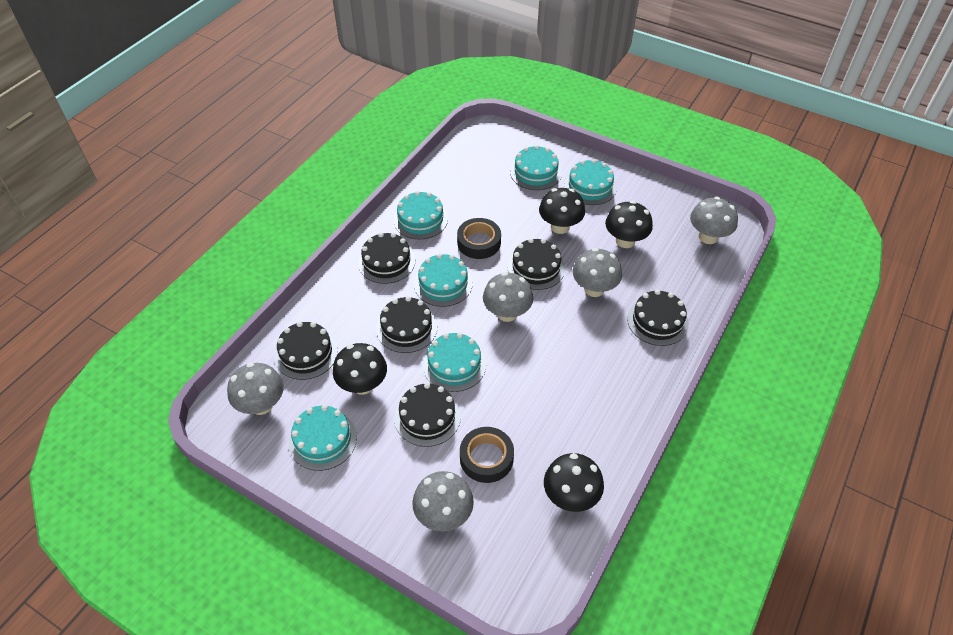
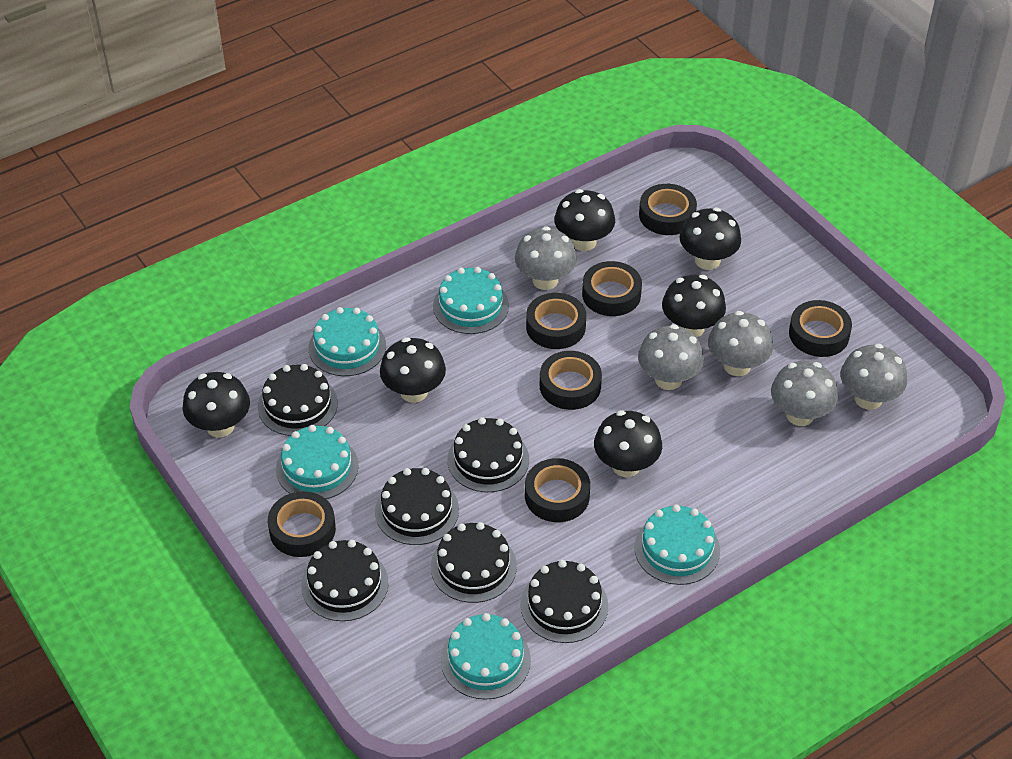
black mushroom: 4 -> 6
black tape: 2 -> 7
turquoise cake: 6 -> 5

